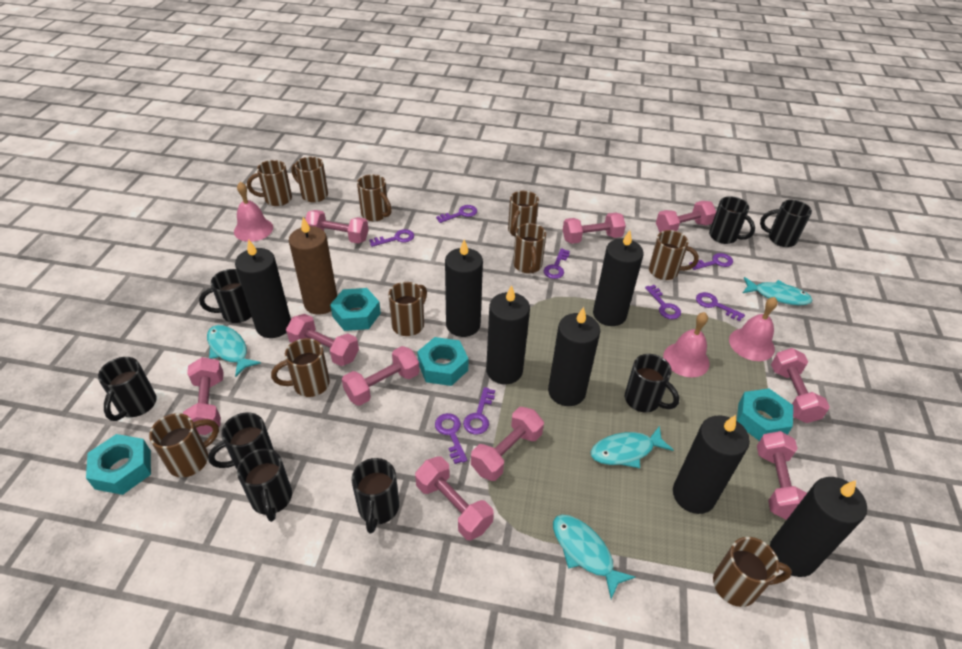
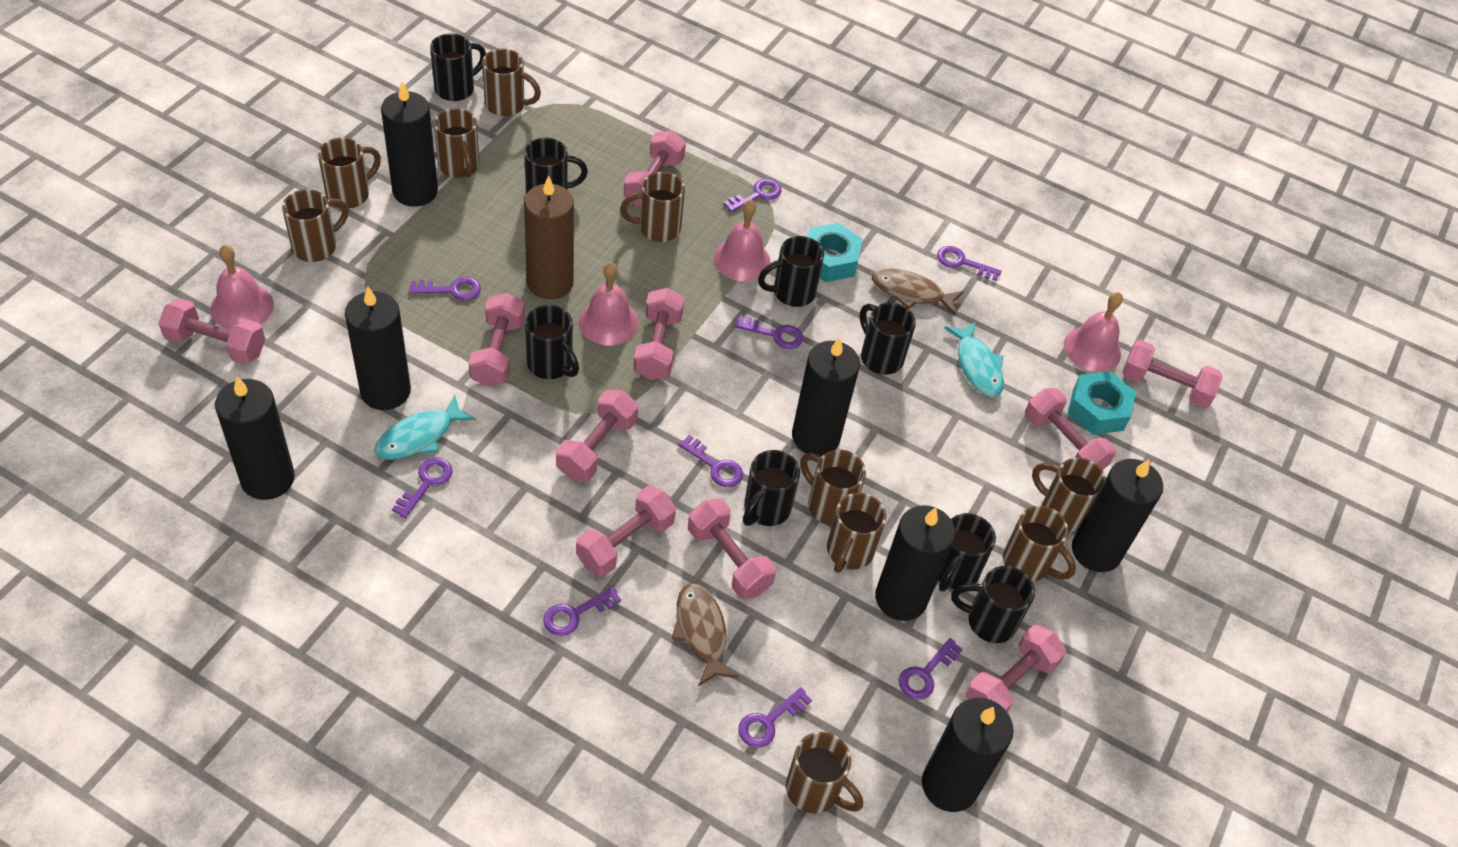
brown fish: 0 -> 2
pink bell: 3 -> 4
purple key: 8 -> 9
turquoise fish: 4 -> 2
turquoise nut: 4 -> 2

